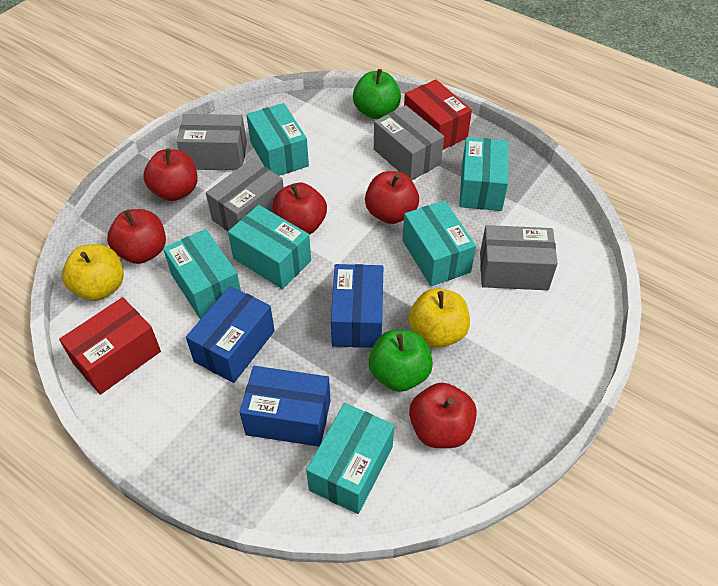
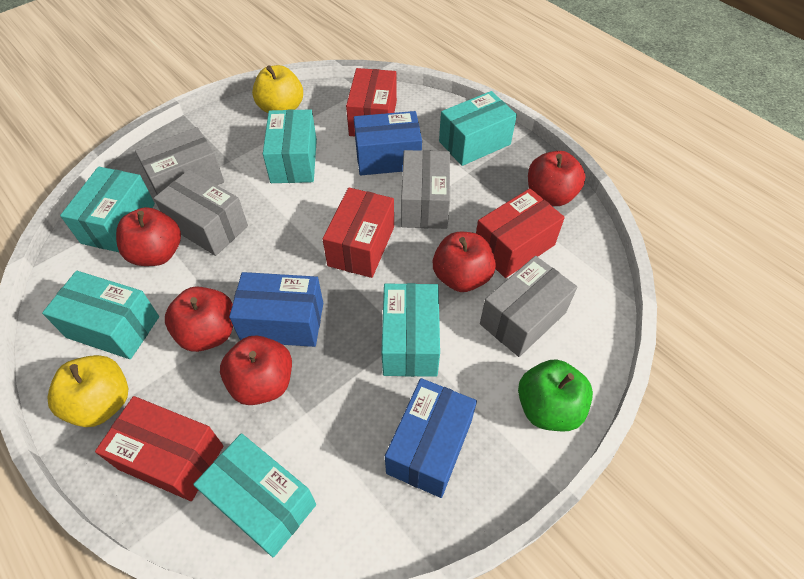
green apple: 2 -> 1
red box: 2 -> 4

